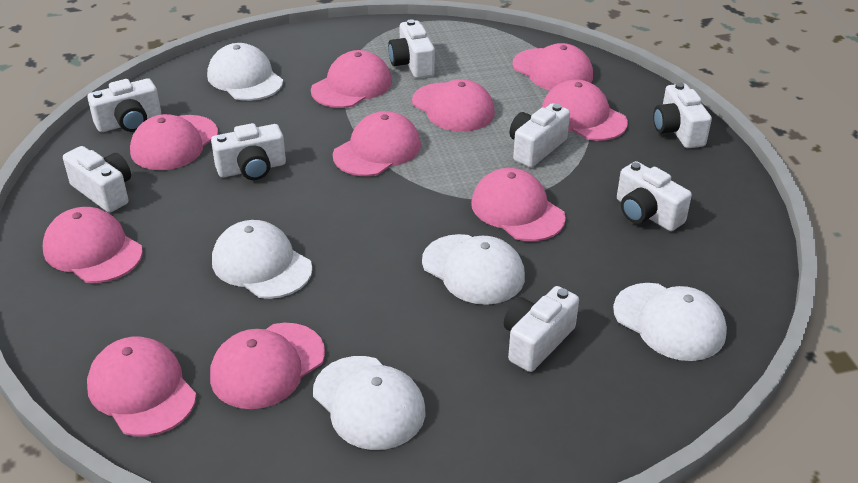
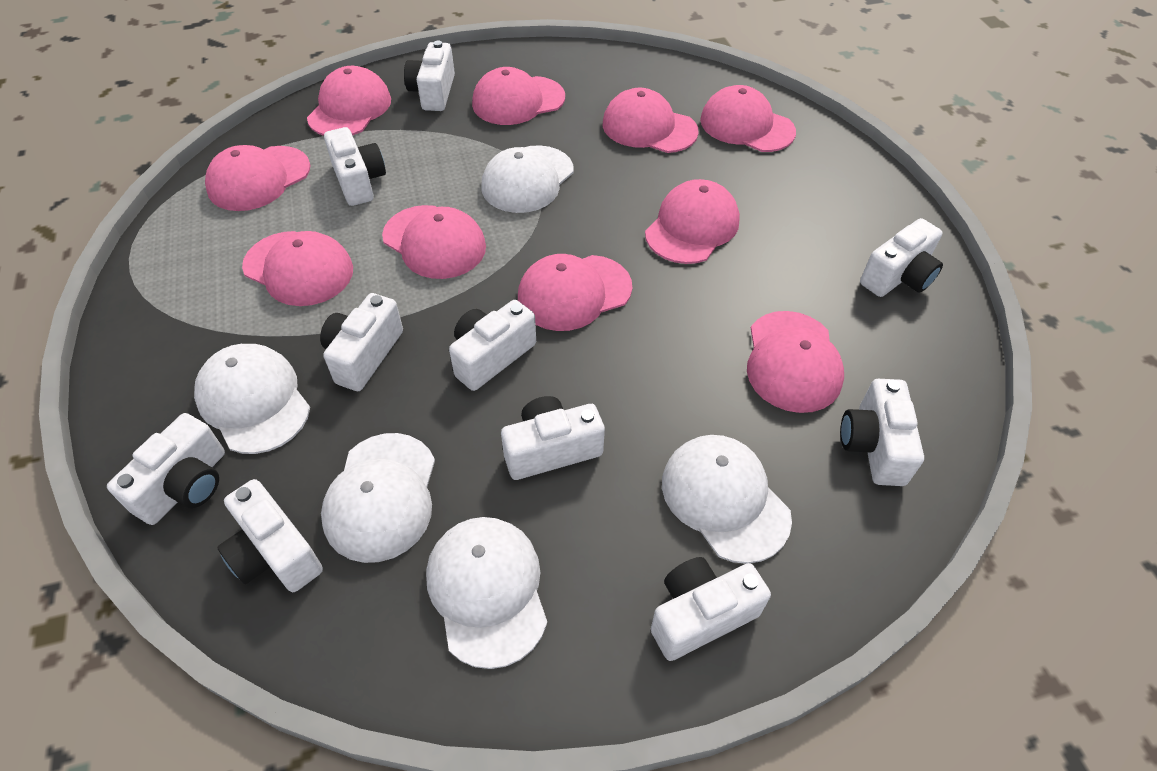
white camera: 8 -> 10

